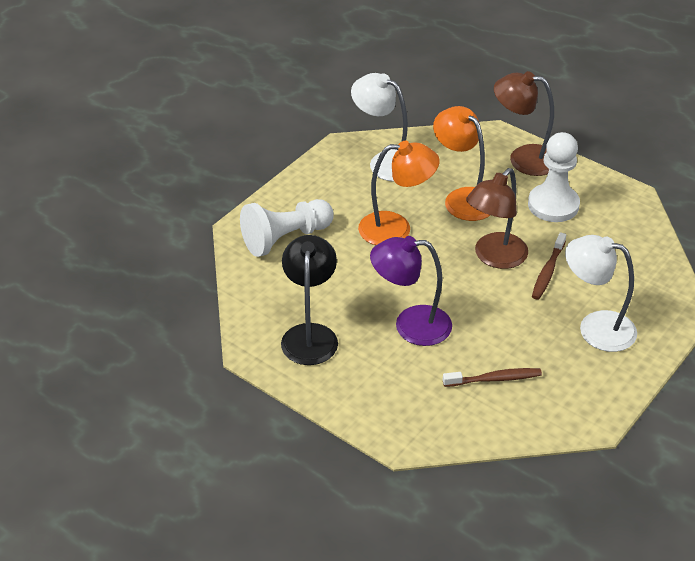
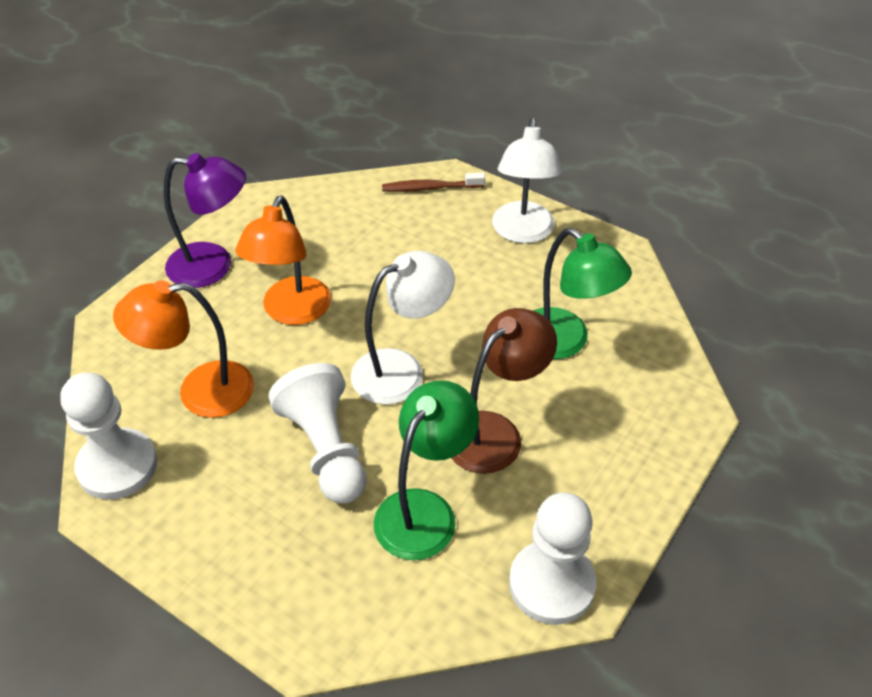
black lamp: 1 -> 0
brown lamp: 2 -> 1
brown toothbrush: 2 -> 1
green lamp: 0 -> 2
white pawn: 2 -> 3

